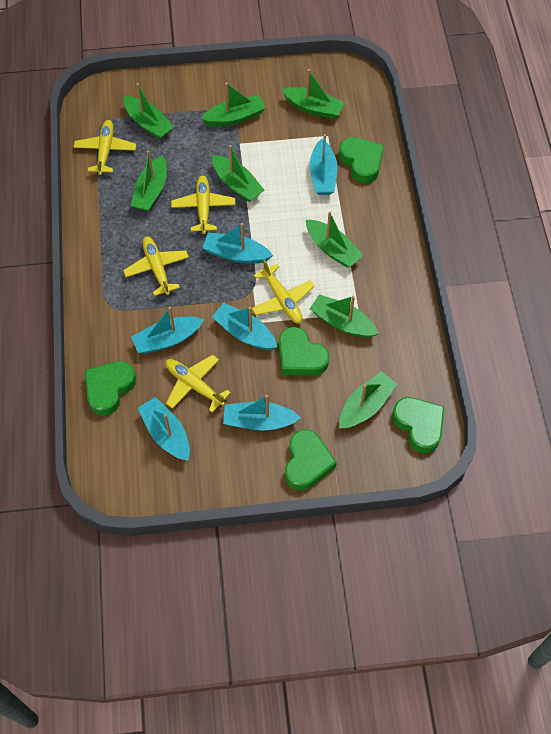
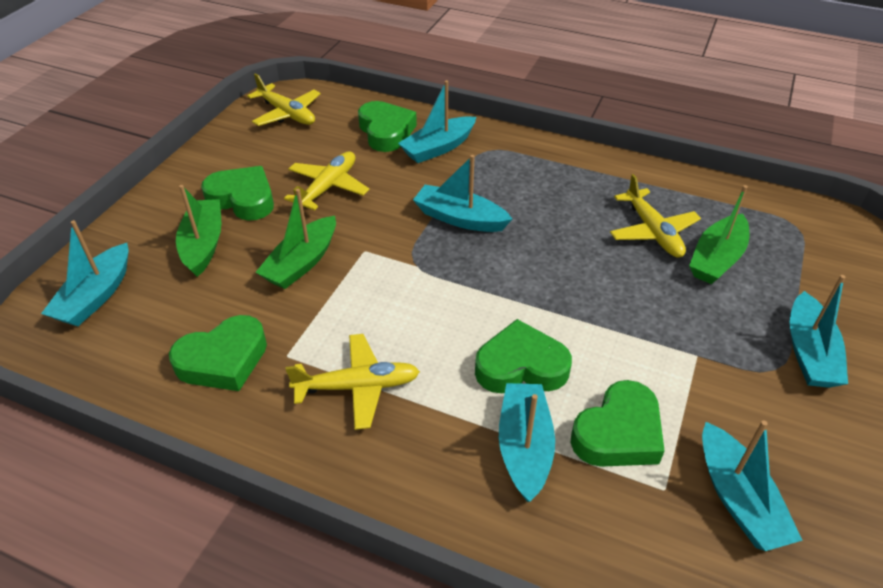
green boat: 8 -> 3
yellow plane: 5 -> 4

